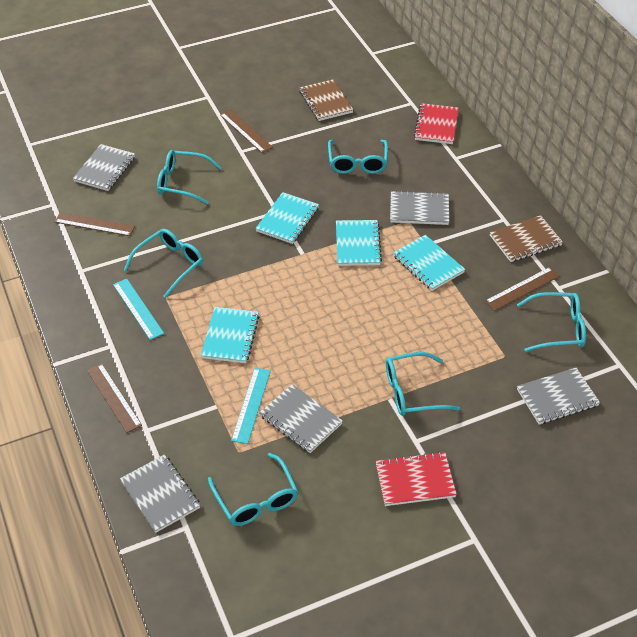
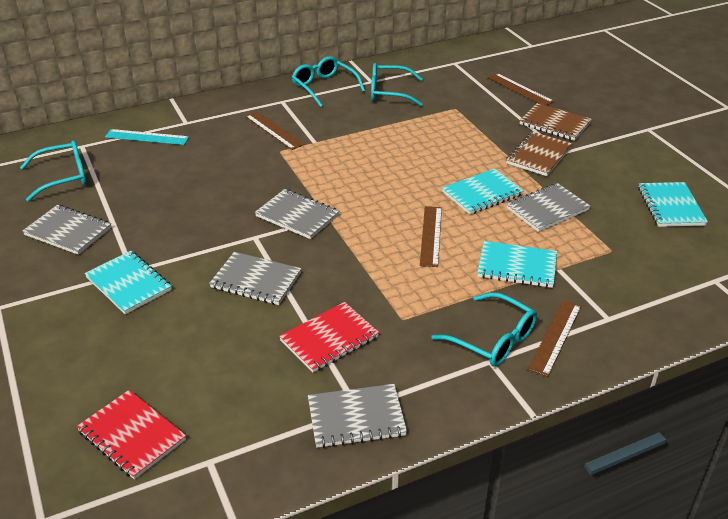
turquoise glasses: 6 -> 4
turquoise ruler: 2 -> 1

